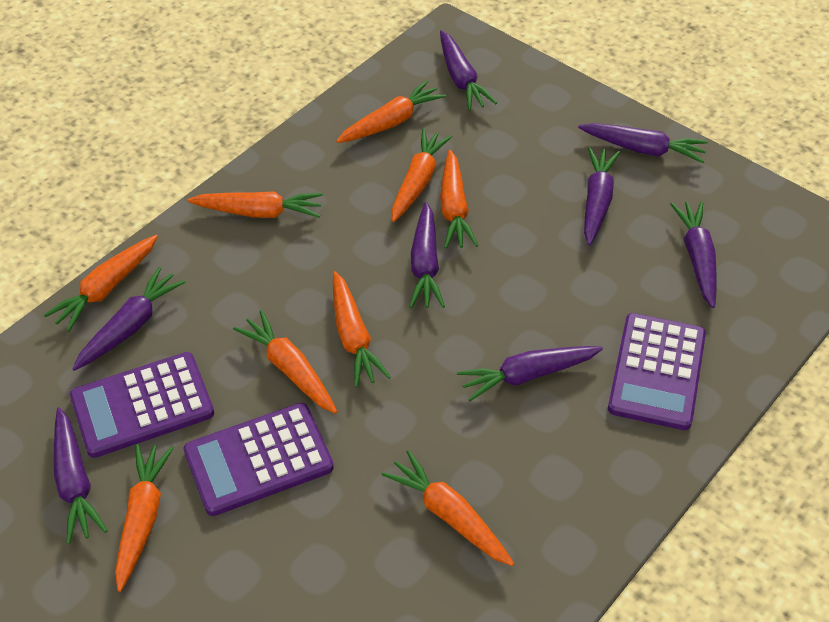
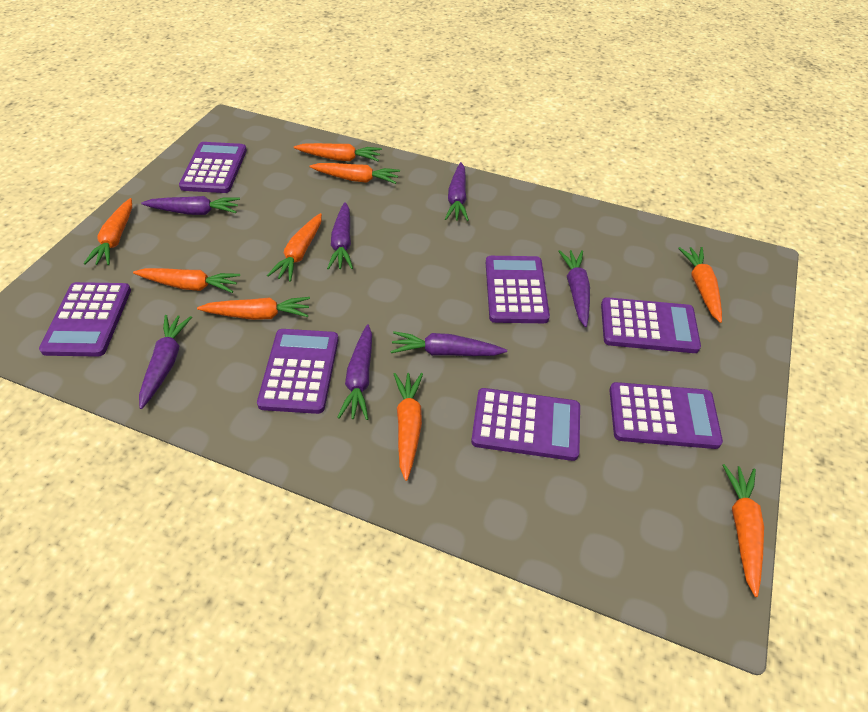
purple calculator: 3 -> 7
purple carrot: 8 -> 7

